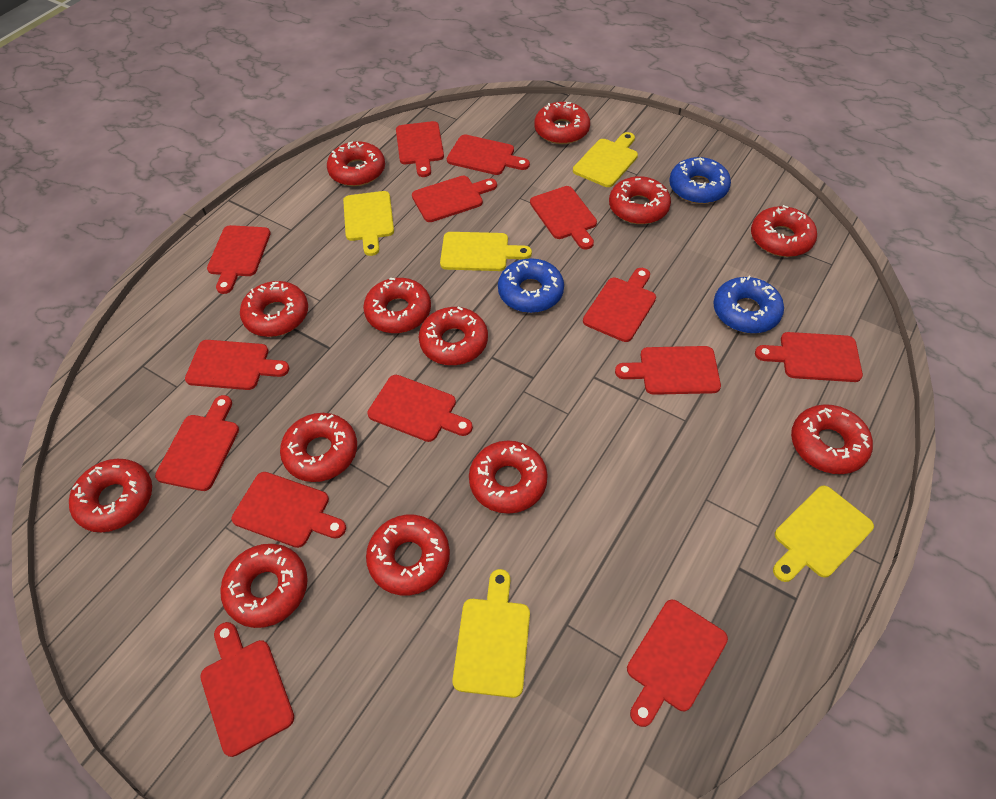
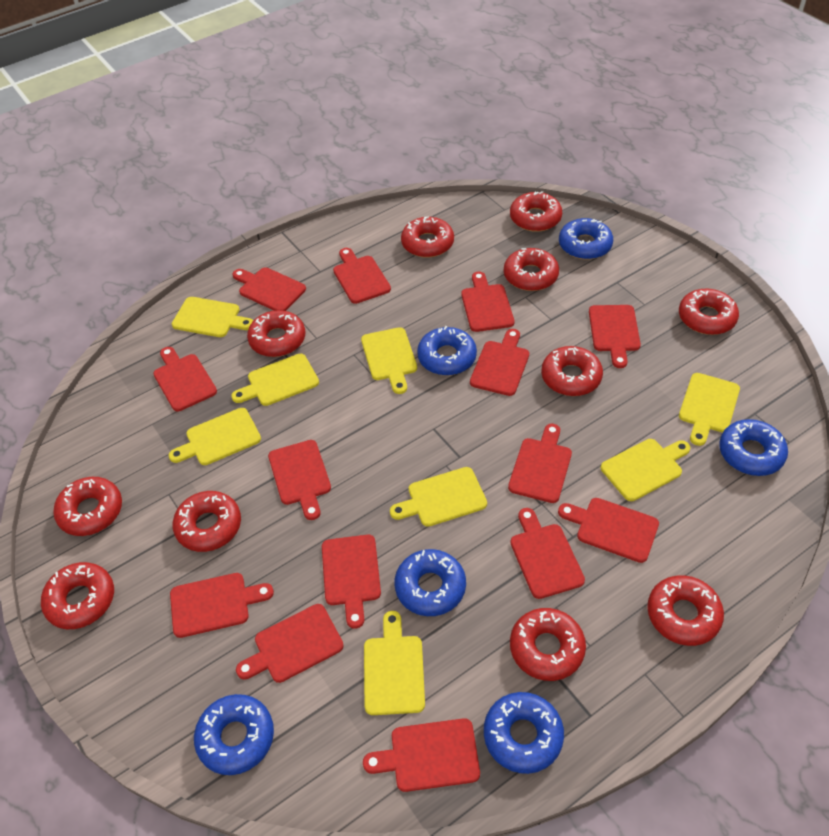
blue donut: 3 -> 6
red donut: 13 -> 11
yellow cutting board: 5 -> 8

